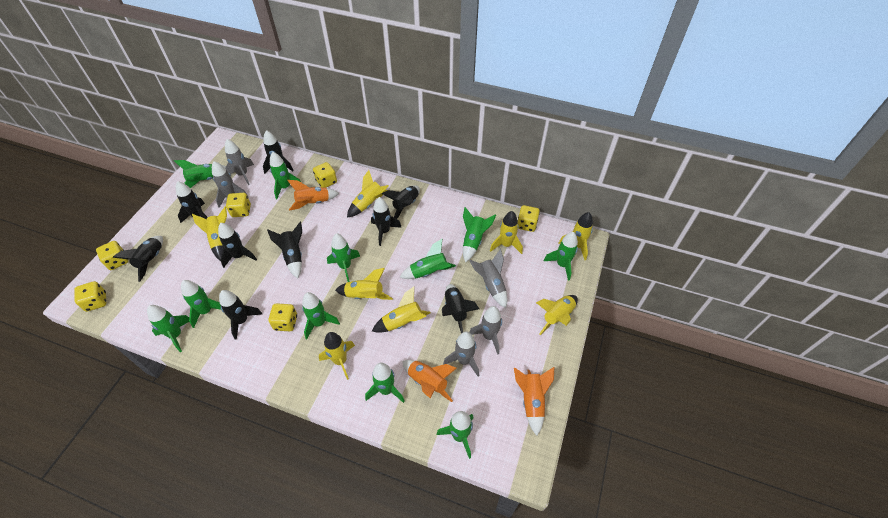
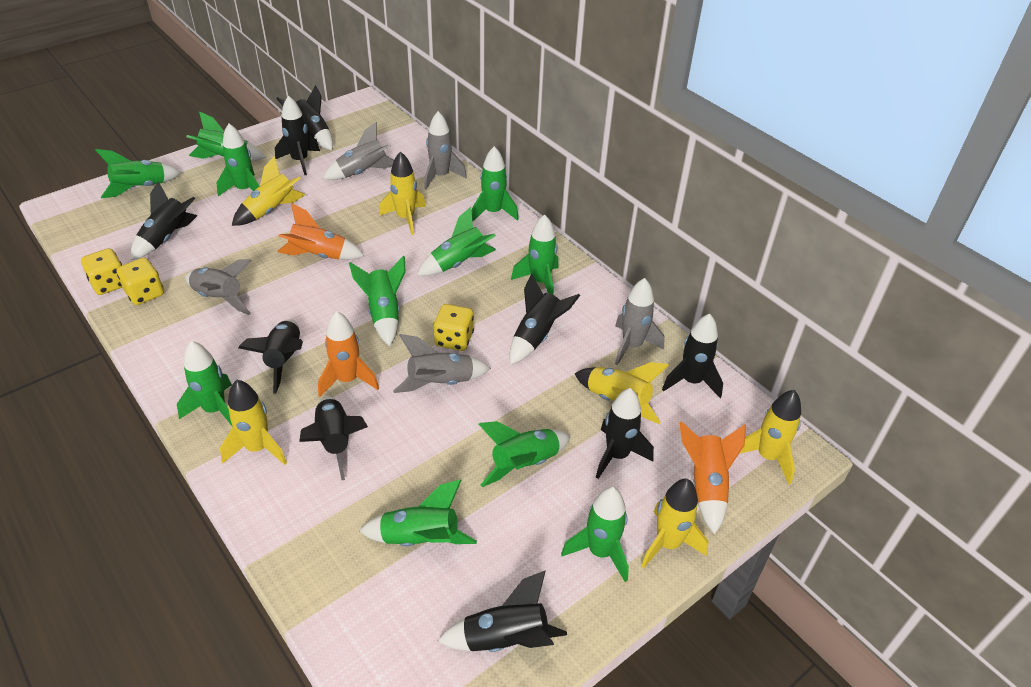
yellow dice: 6 -> 3
yellow rocket: 8 -> 6

